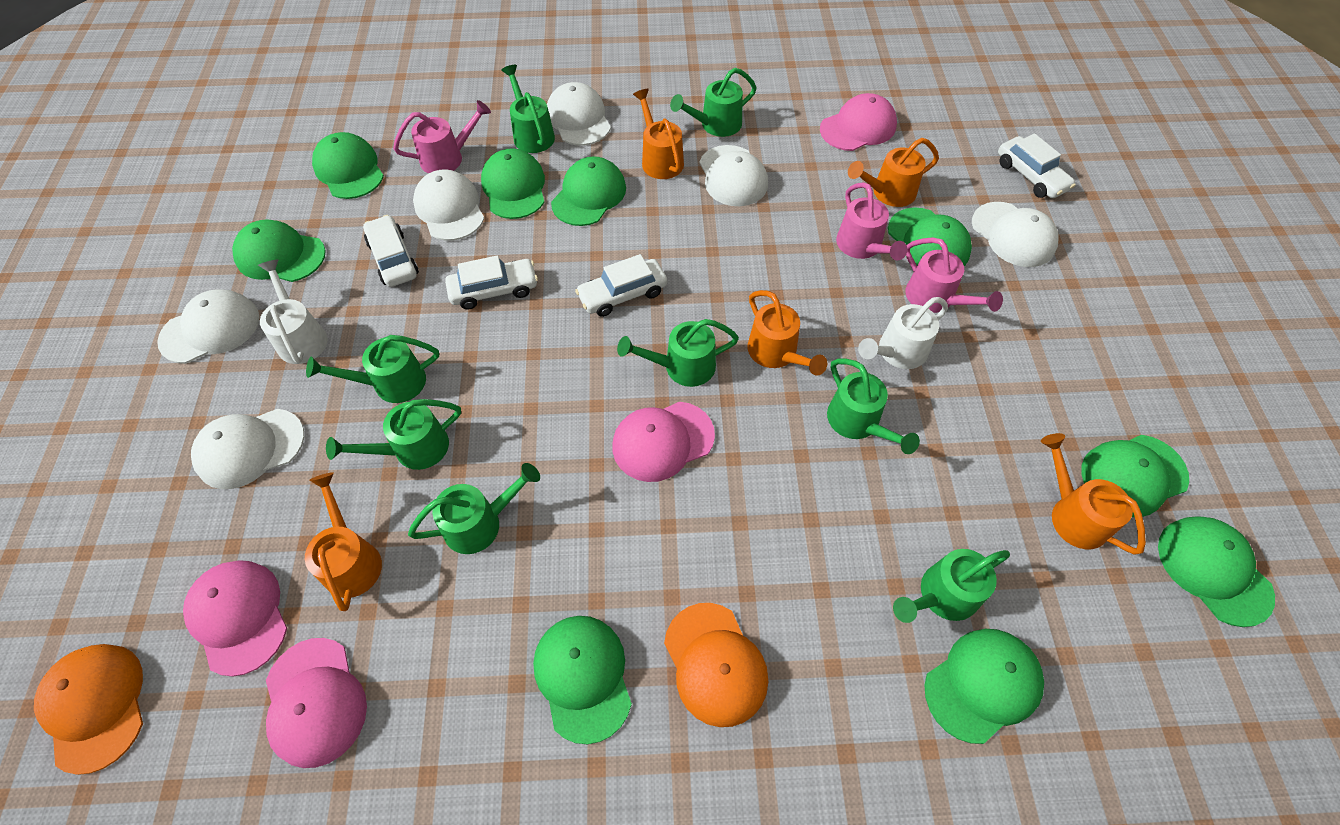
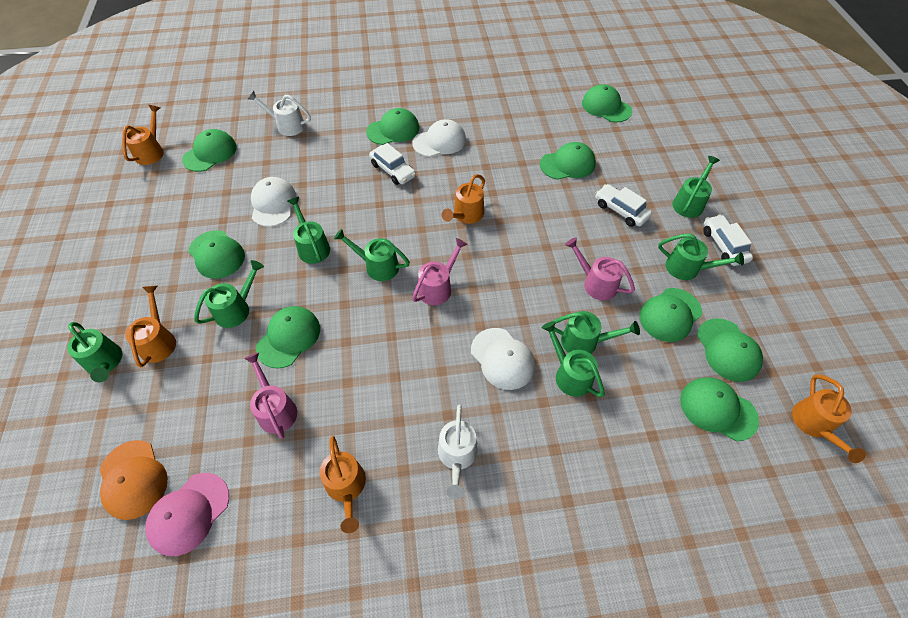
orange cap: 2 -> 1
pink cap: 4 -> 1
white cap: 6 -> 3
white car: 4 -> 3

